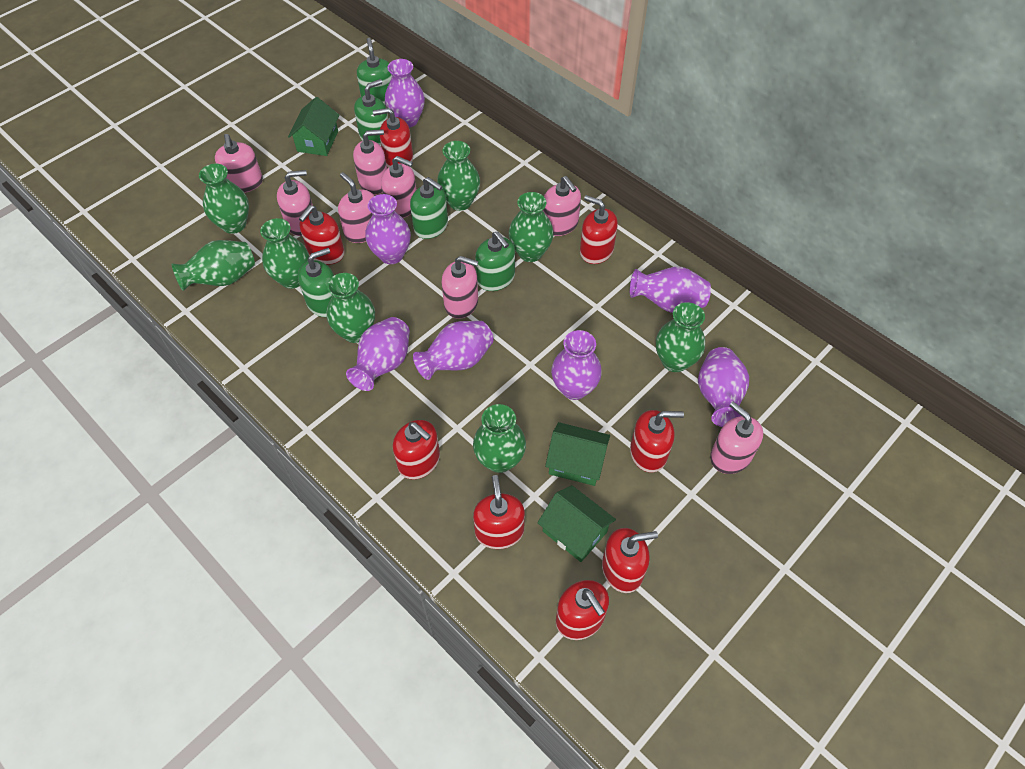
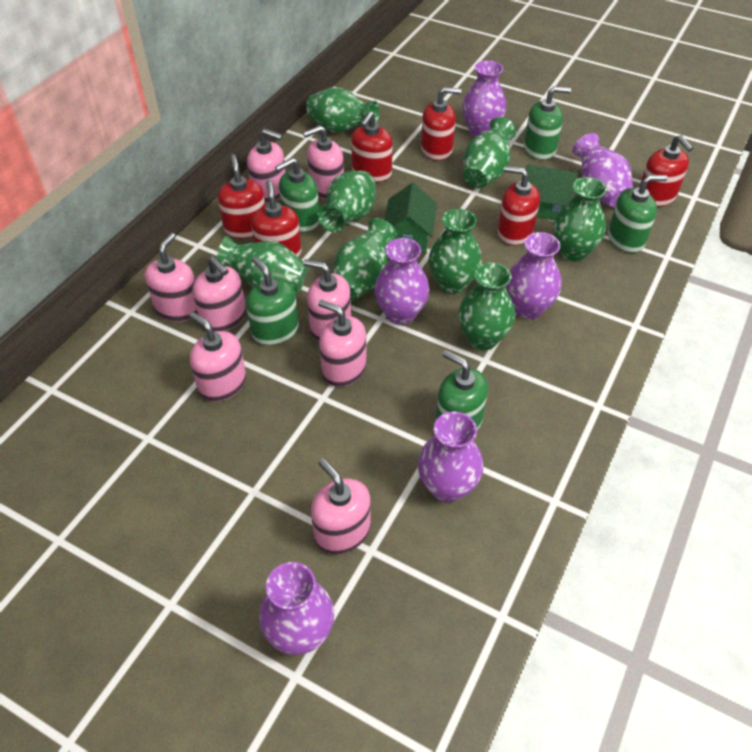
green house: 3 -> 2
purple vase: 7 -> 6
red soap dispenser: 8 -> 6

